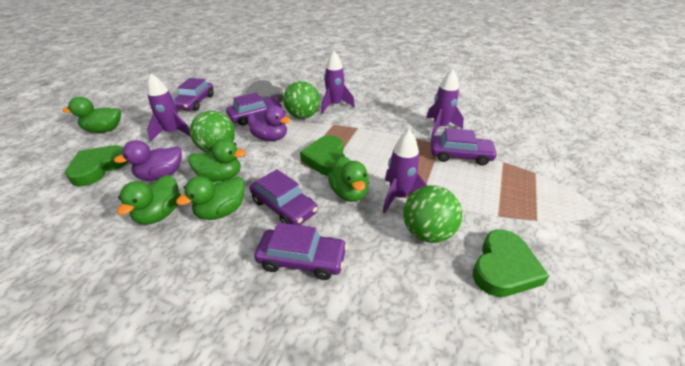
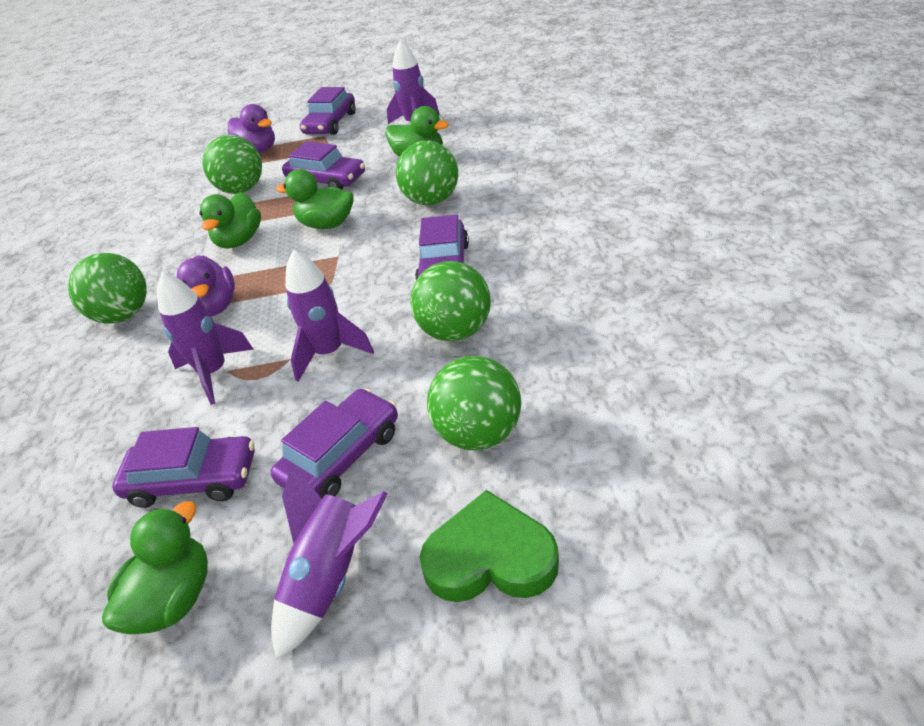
green ball: 3 -> 5
green duck: 5 -> 4
green heart: 3 -> 1
grey heart: 1 -> 0

